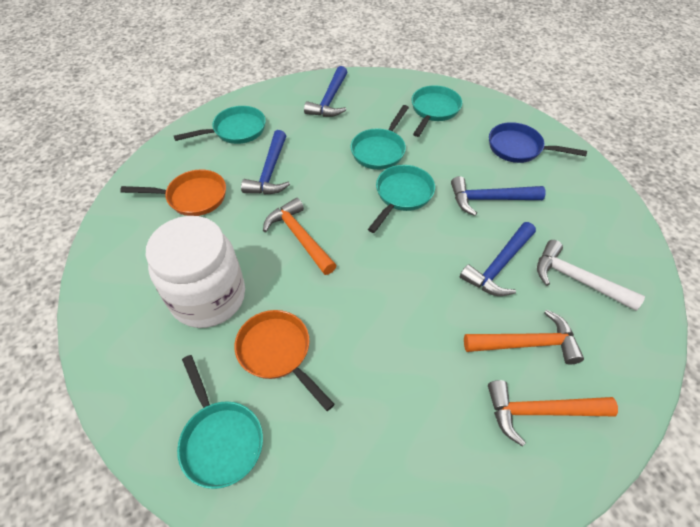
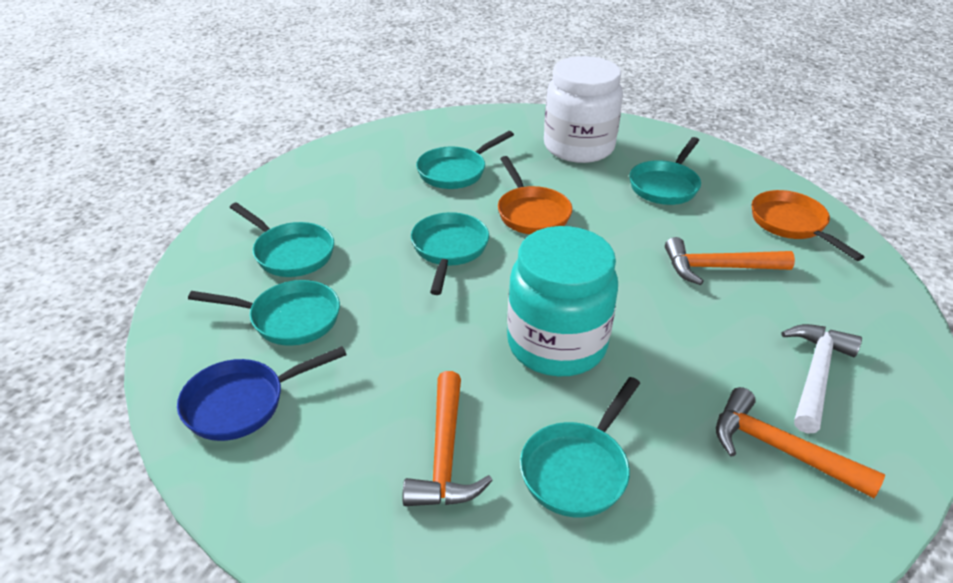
blue hammer: 4 -> 0
turquoise jar: 0 -> 1
turquoise pan: 5 -> 6

